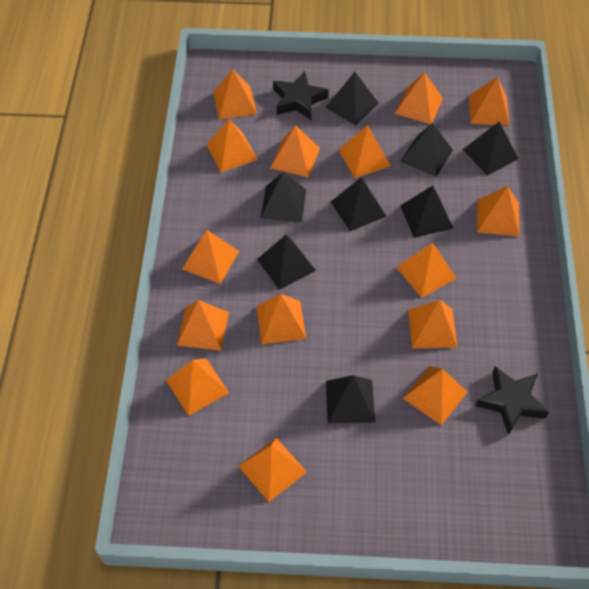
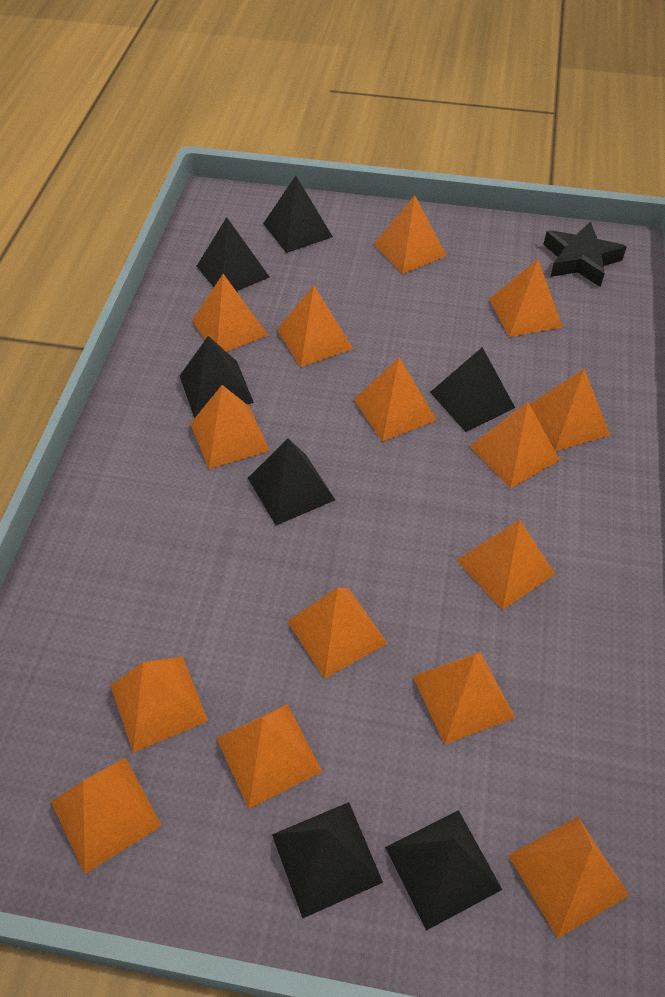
black pyramid: 8 -> 7
black star: 2 -> 1

